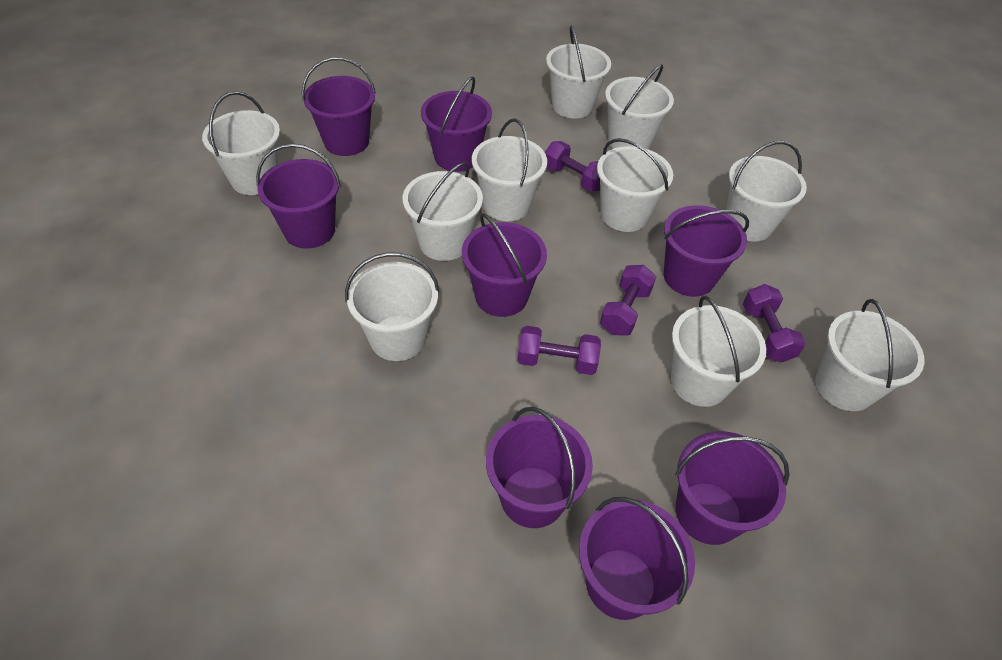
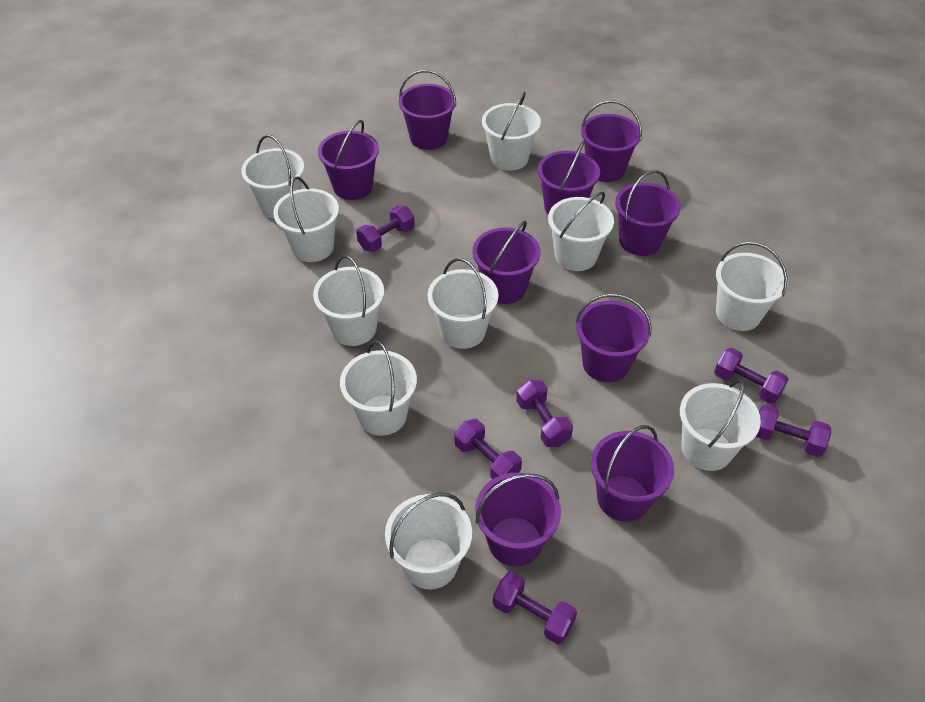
purple bucket: 8 -> 9
purple dumbbell: 4 -> 6

